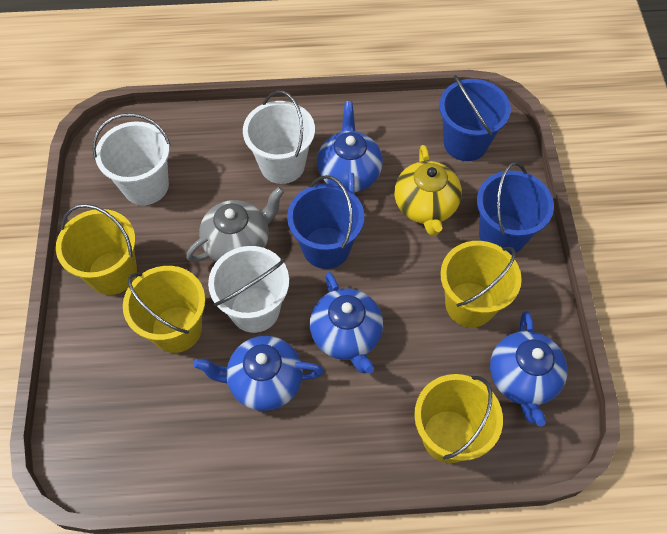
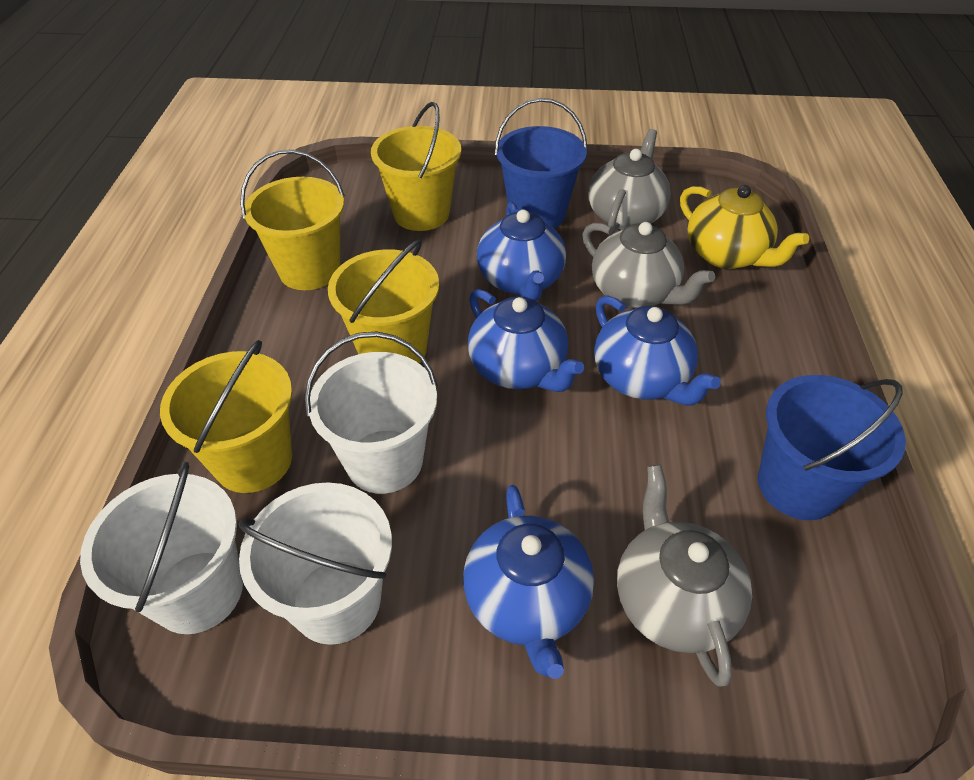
blue bucket: 3 -> 2
grey teapot: 1 -> 3

